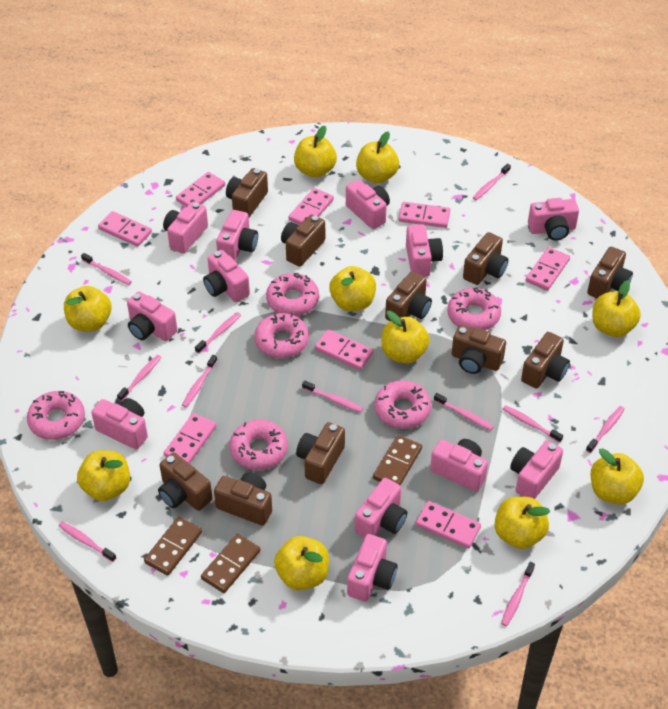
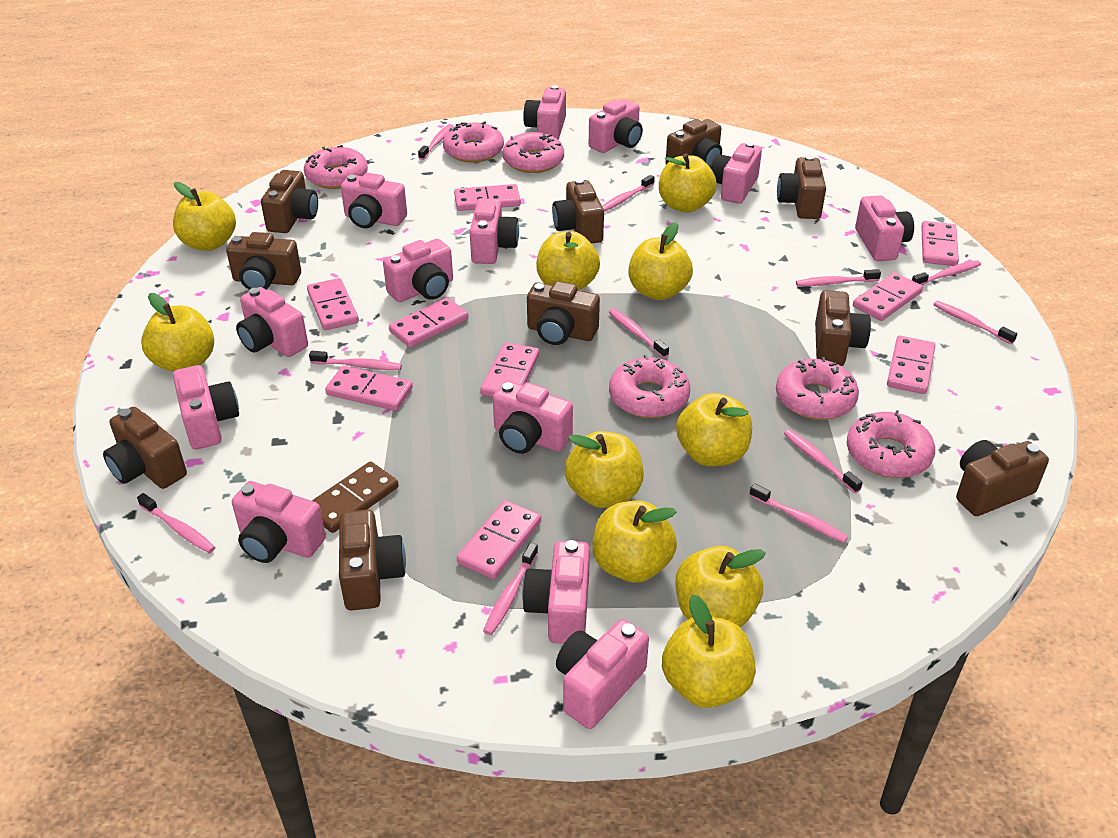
brown domino: 3 -> 1
pink camera: 12 -> 13
pink domino: 8 -> 9

